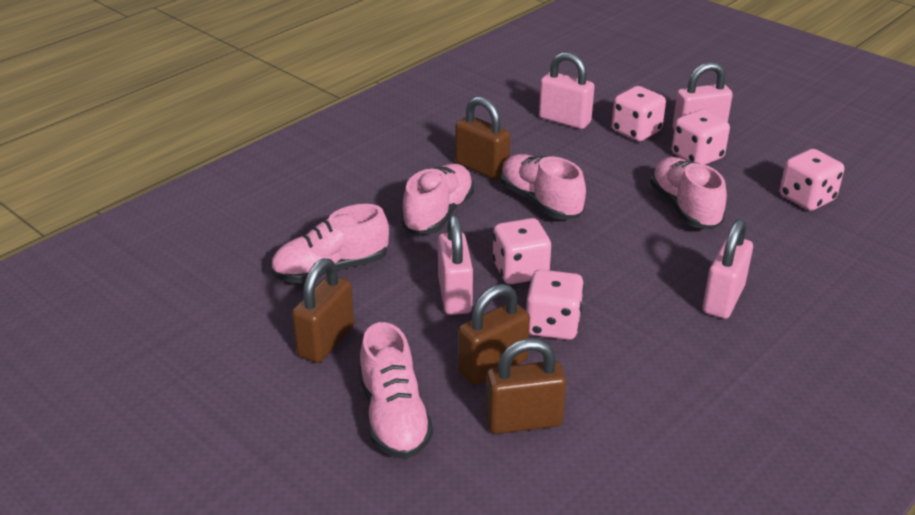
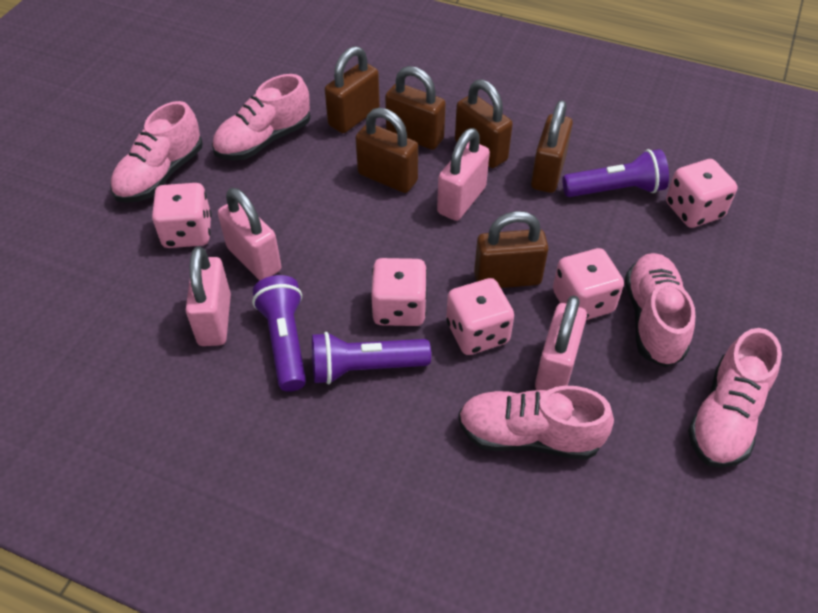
brown padlock: 4 -> 6
purple flashlight: 0 -> 3

